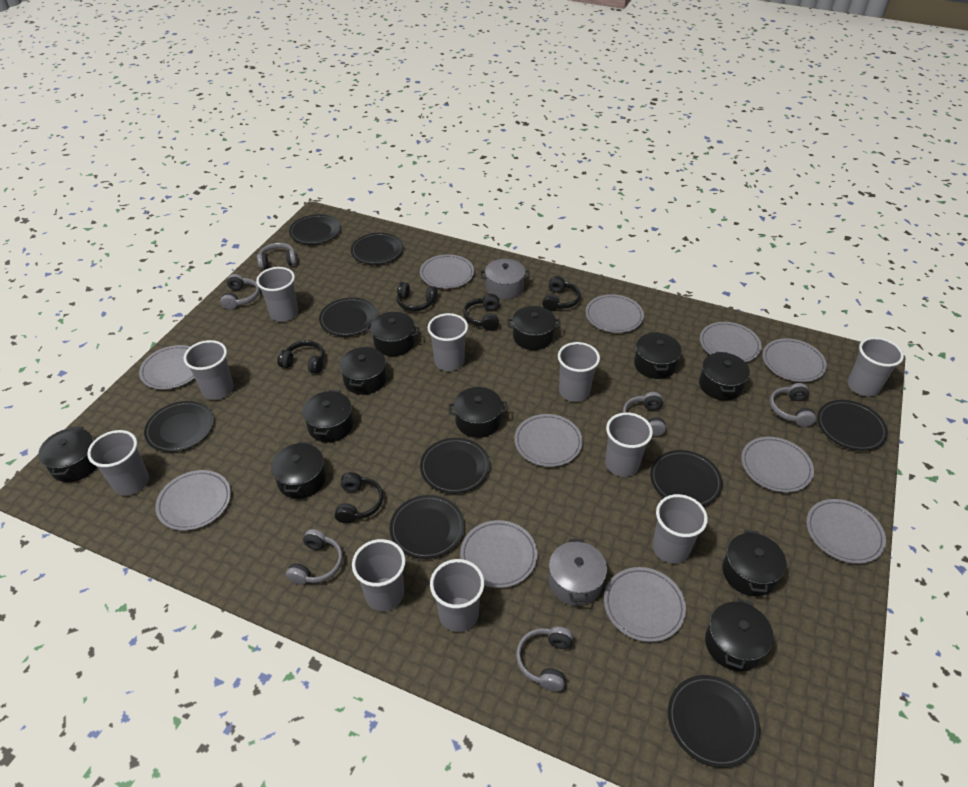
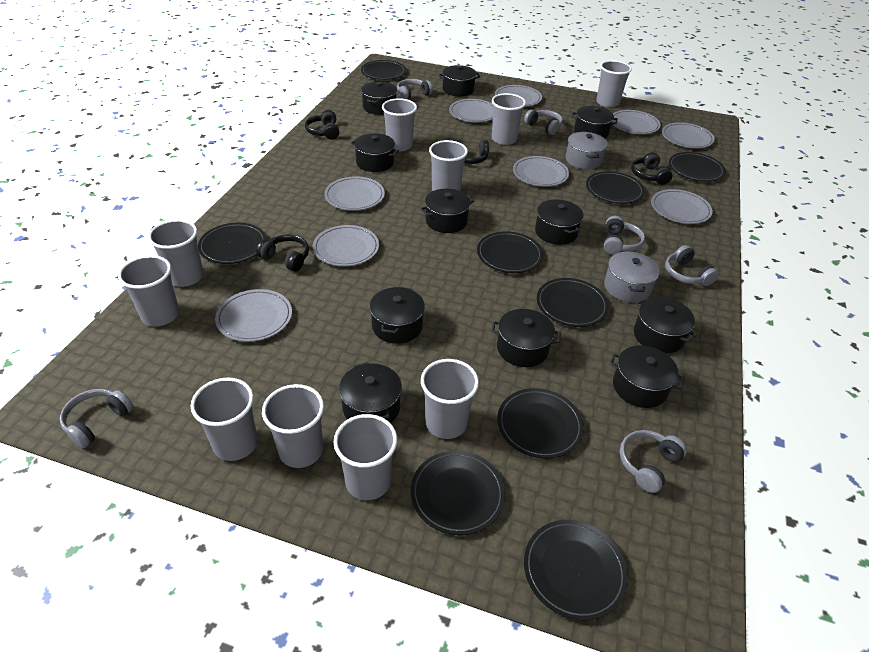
black headphones: 5 -> 4
grey plate: 11 -> 9

